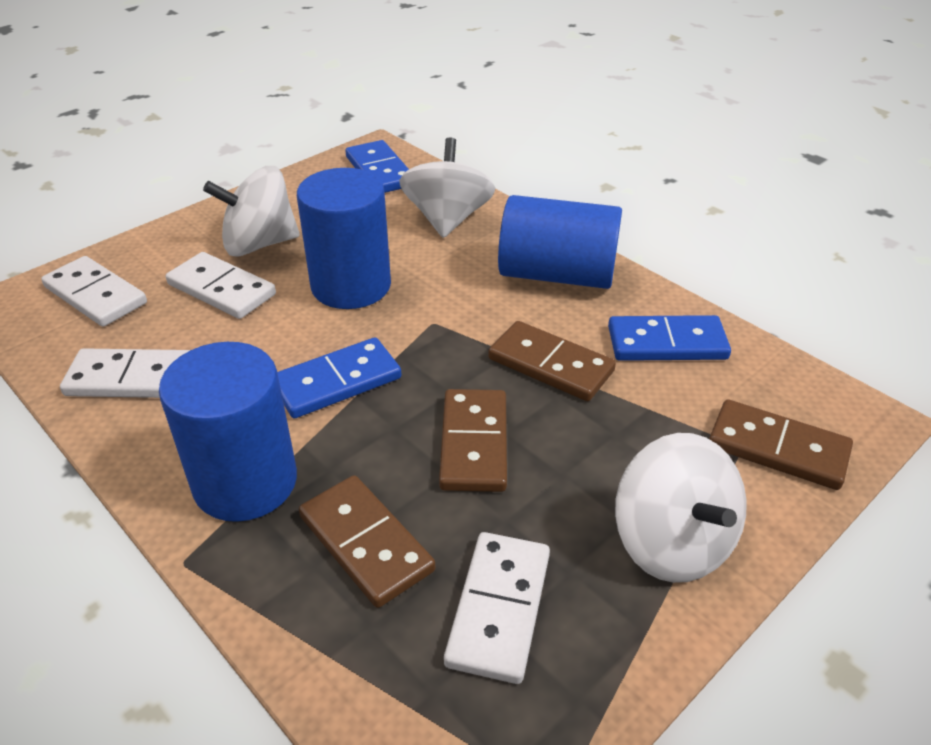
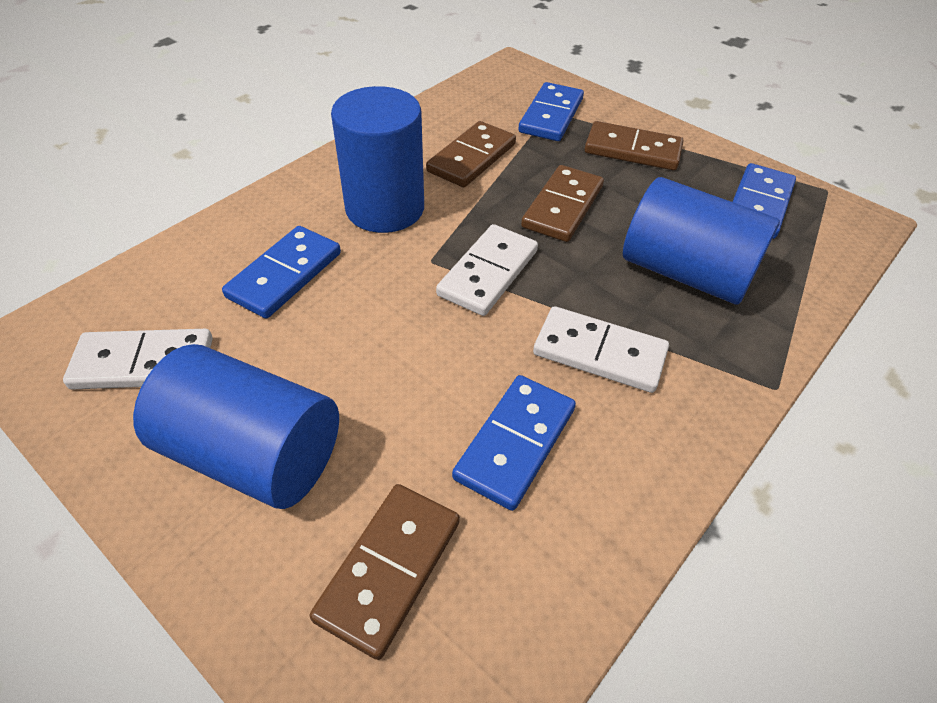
blue domino: 3 -> 4
white domino: 4 -> 3
white spinning top: 3 -> 0

